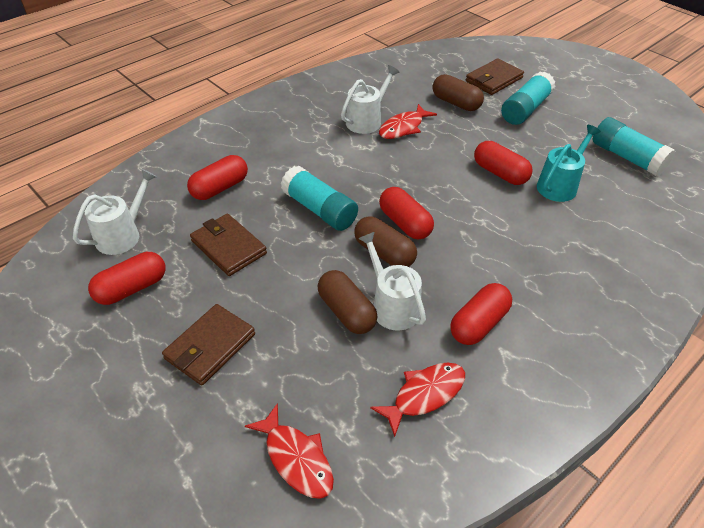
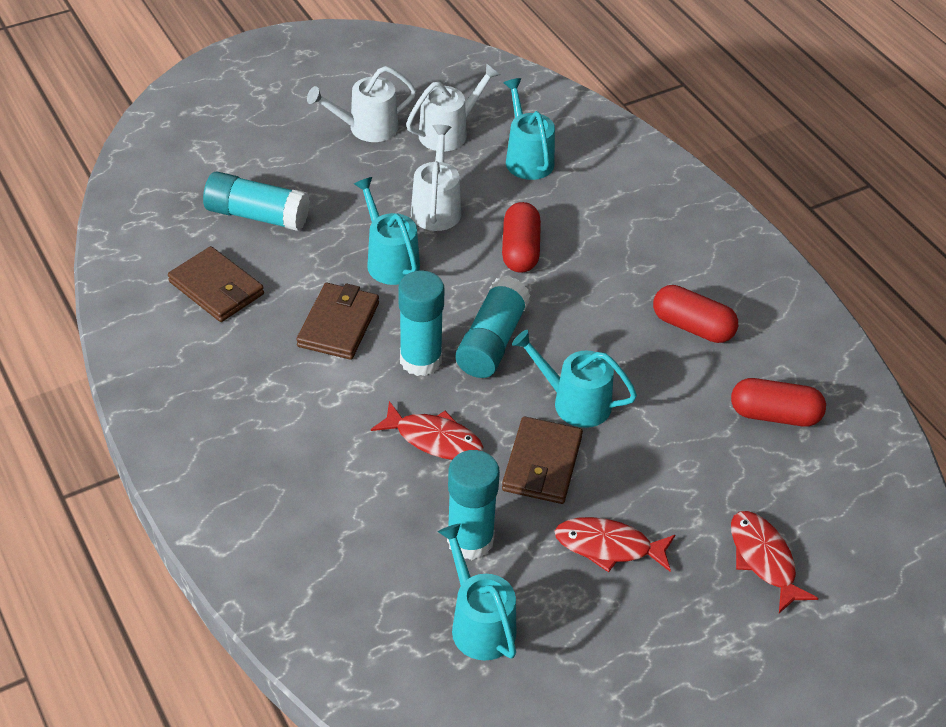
brown capsule: 3 -> 0
red capsule: 5 -> 3
turquoise glue stick: 3 -> 4
turquoise watering can: 1 -> 4

